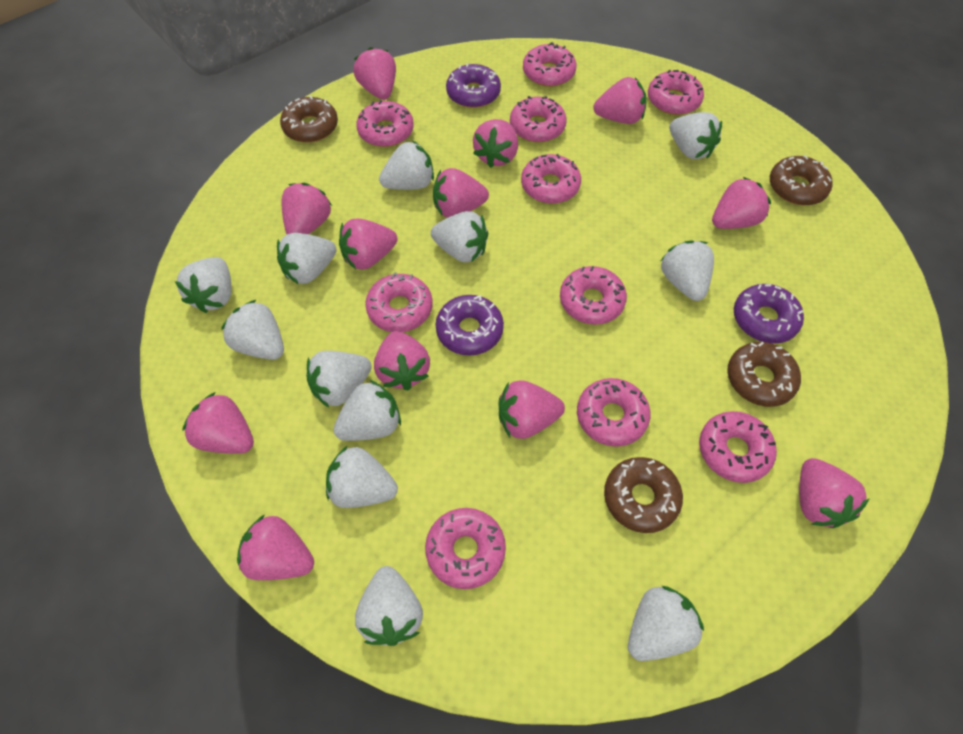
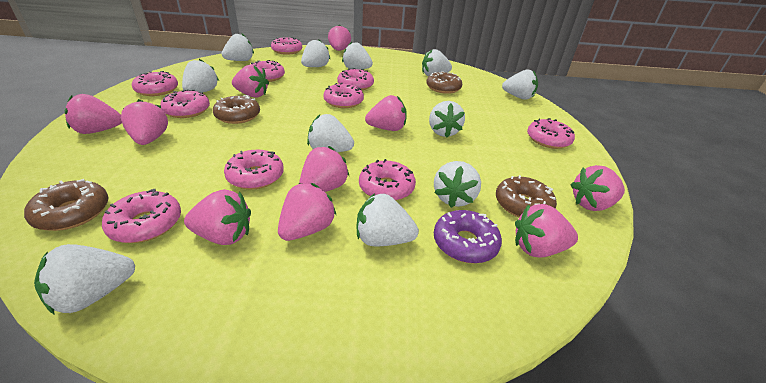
pink strawberry: 12 -> 10
purple donut: 3 -> 1
white strawberry: 12 -> 11

